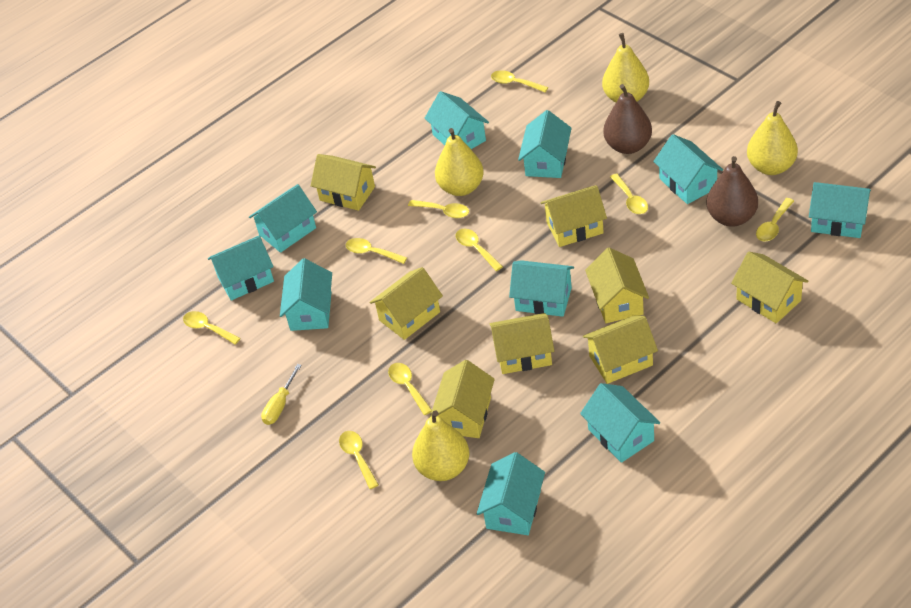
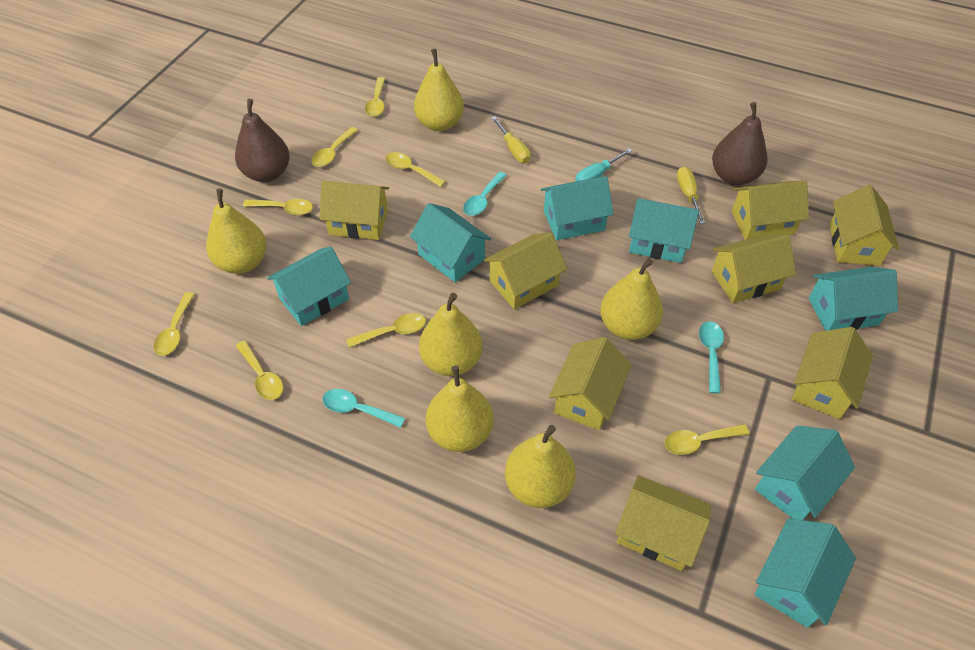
turquoise house: 10 -> 7
turquoise screwdriver: 0 -> 1
turquoise spoon: 0 -> 3
yellow pear: 4 -> 6
yellow screwdriver: 1 -> 2
yellow spoon: 9 -> 8

